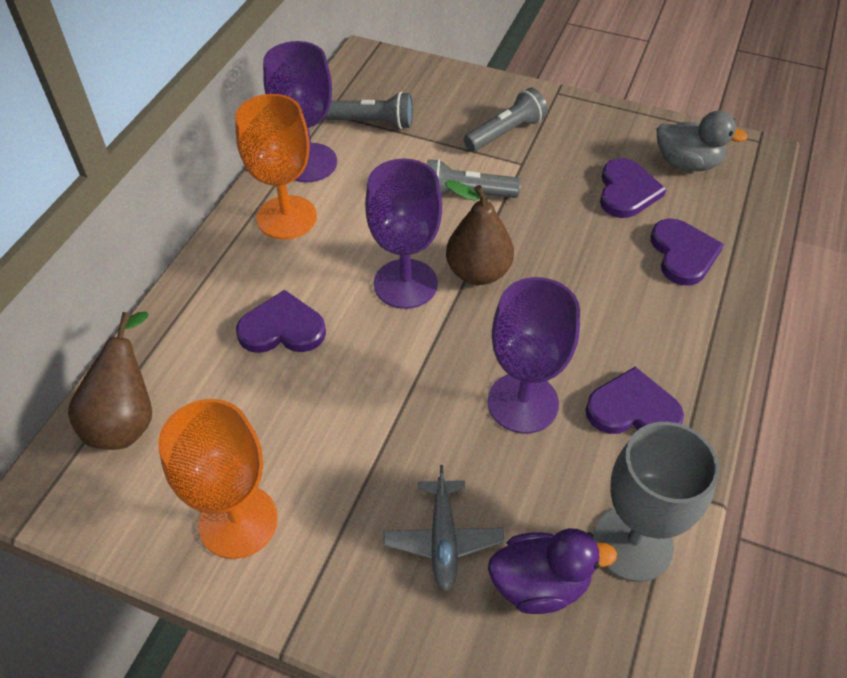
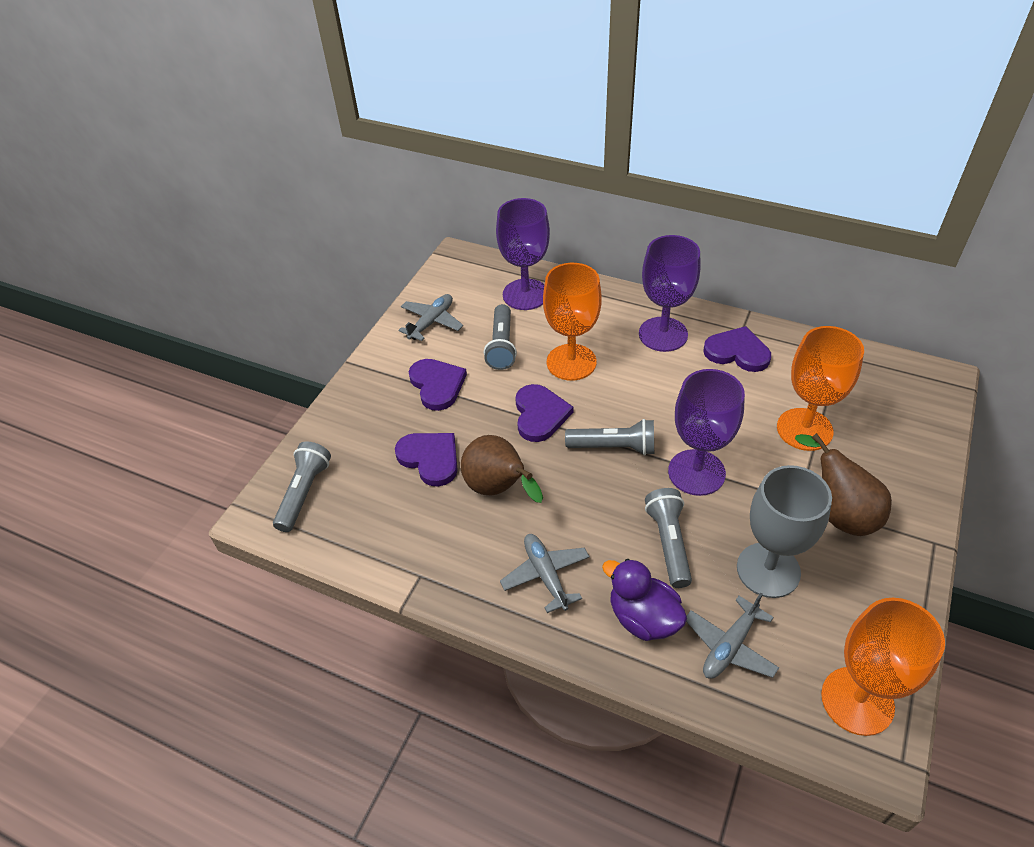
grey duck: 1 -> 0
grey flashlight: 3 -> 4
grey plane: 1 -> 3
orange goblet: 2 -> 3

